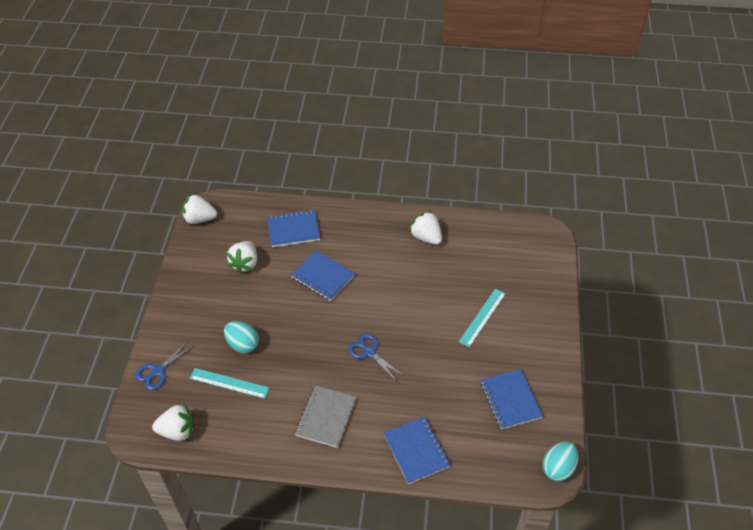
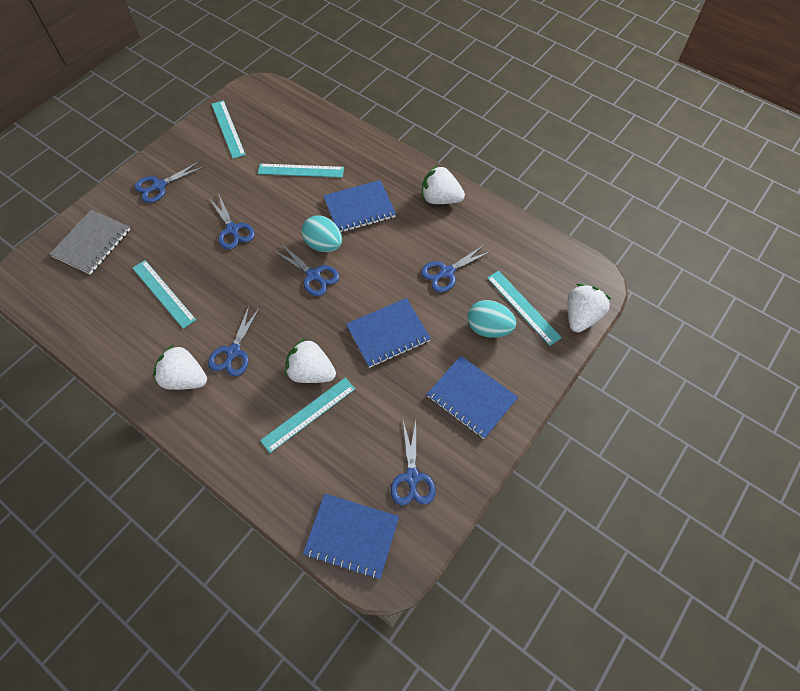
blue scissors: 2 -> 6
turquoise ruler: 2 -> 5

